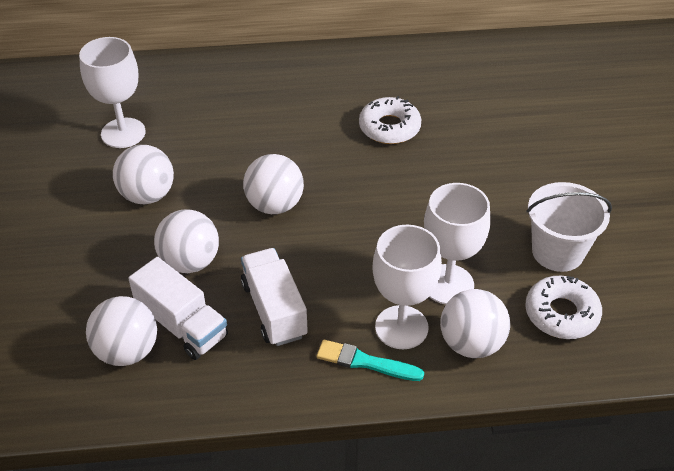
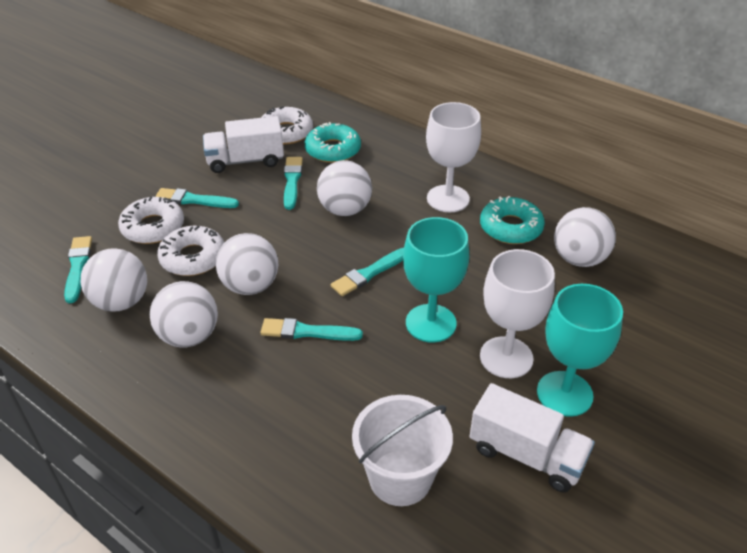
turquoise brush: 1 -> 5
turquoise donut: 0 -> 2
turquoise goblet: 0 -> 2
white donut: 2 -> 3
white goblet: 3 -> 2

